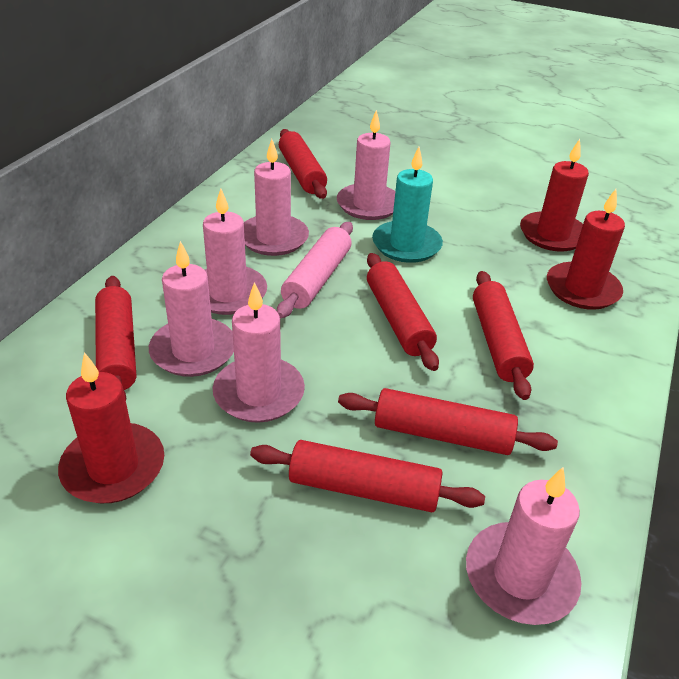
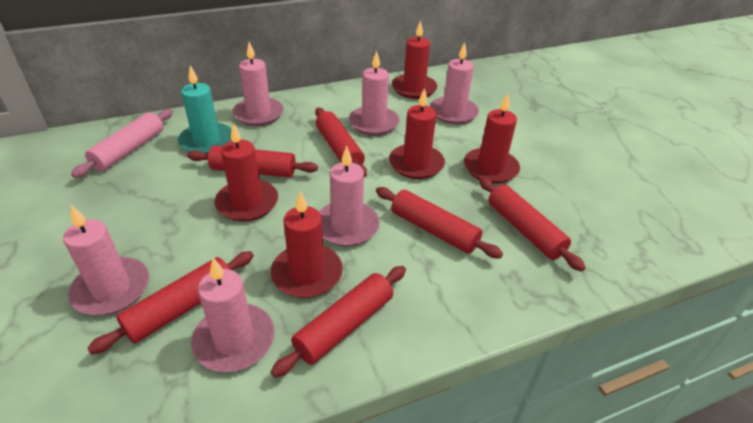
red candle: 3 -> 5

